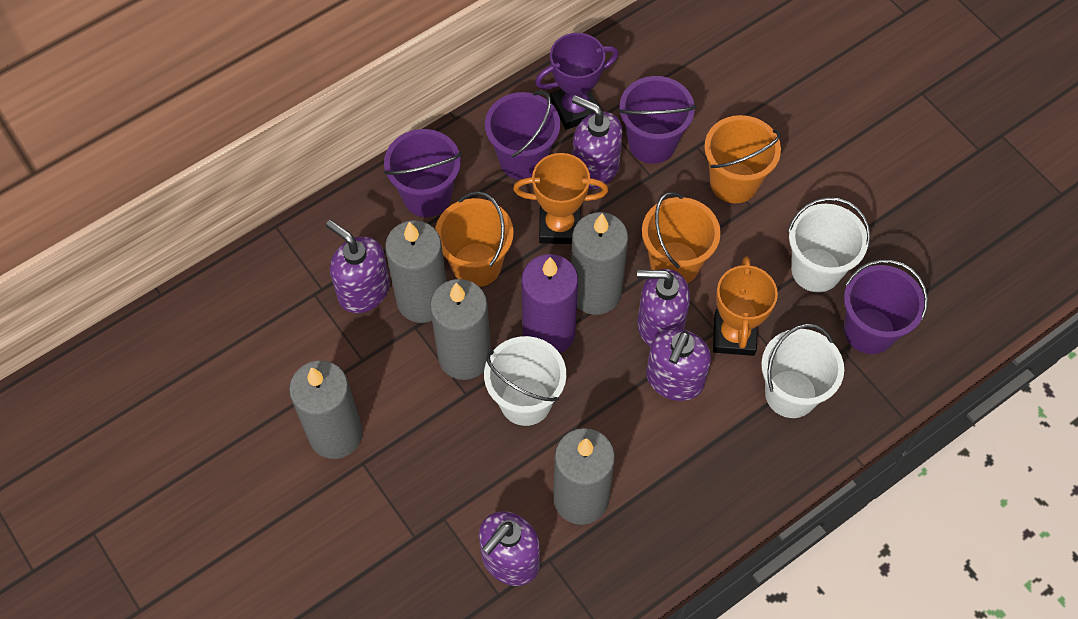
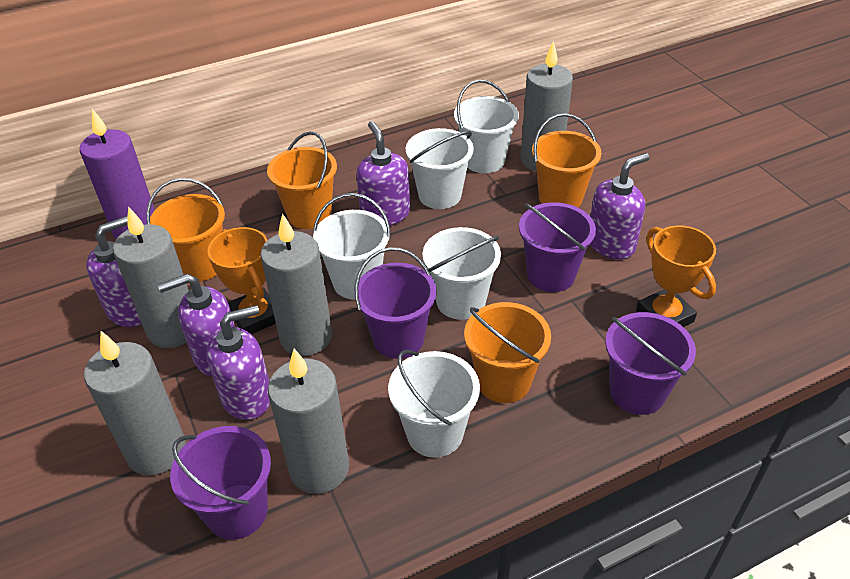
orange bucket: 3 -> 4
purple trophy: 1 -> 0
white bucket: 3 -> 5

